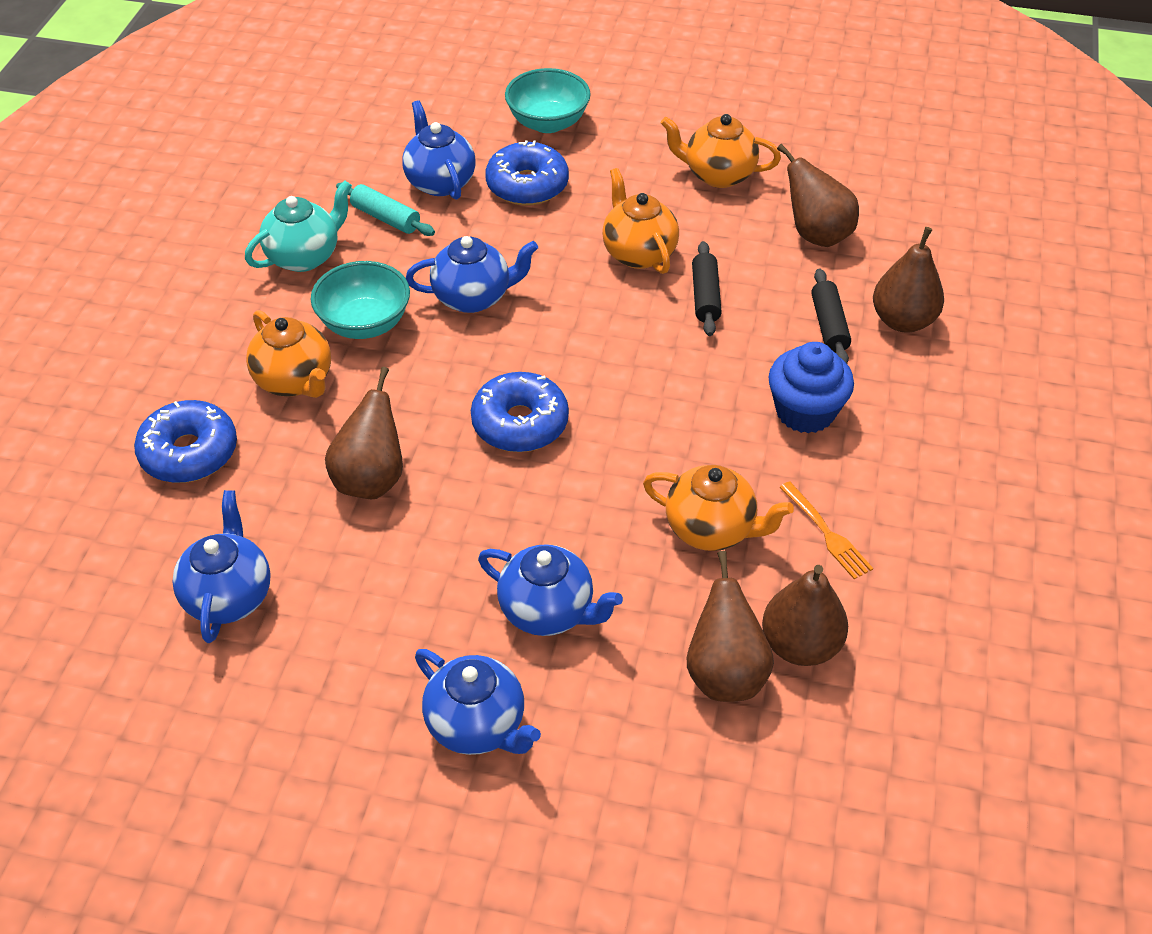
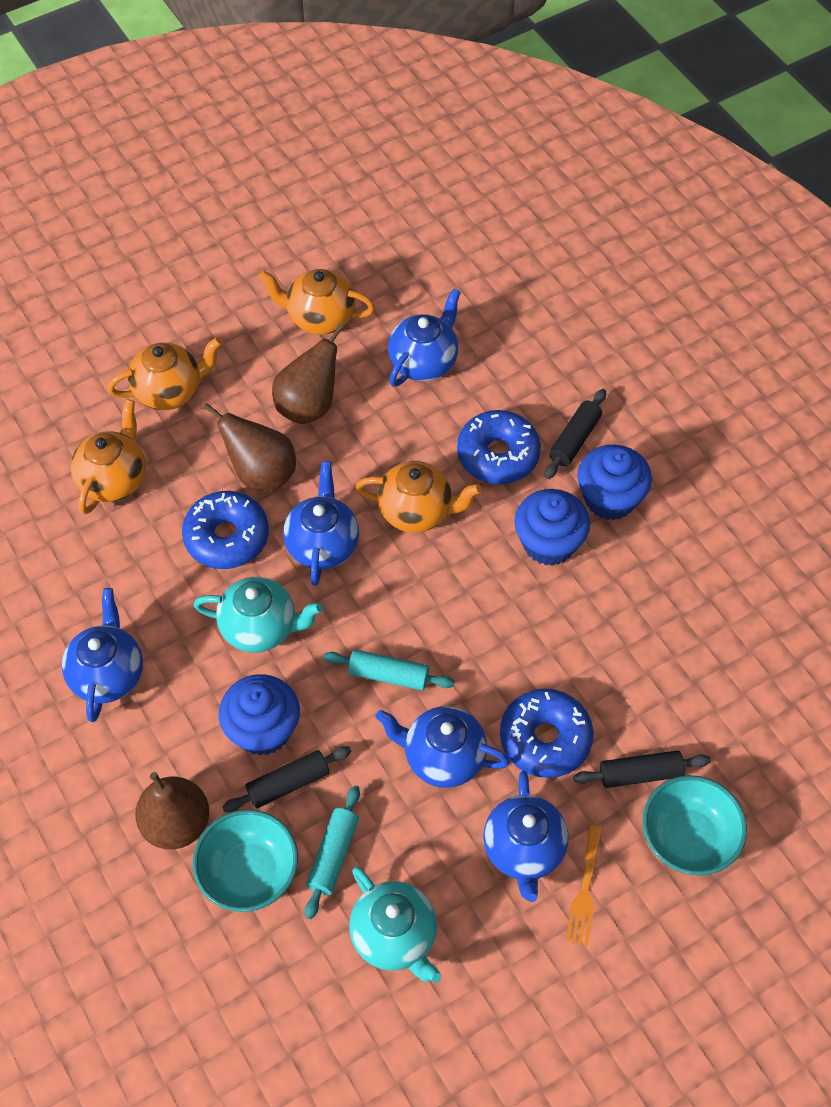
black rolling pin: 2 -> 3
blue cupcake: 1 -> 3
brown pear: 5 -> 3
turquoise rolling pin: 1 -> 2
turquoise teapot: 1 -> 2

